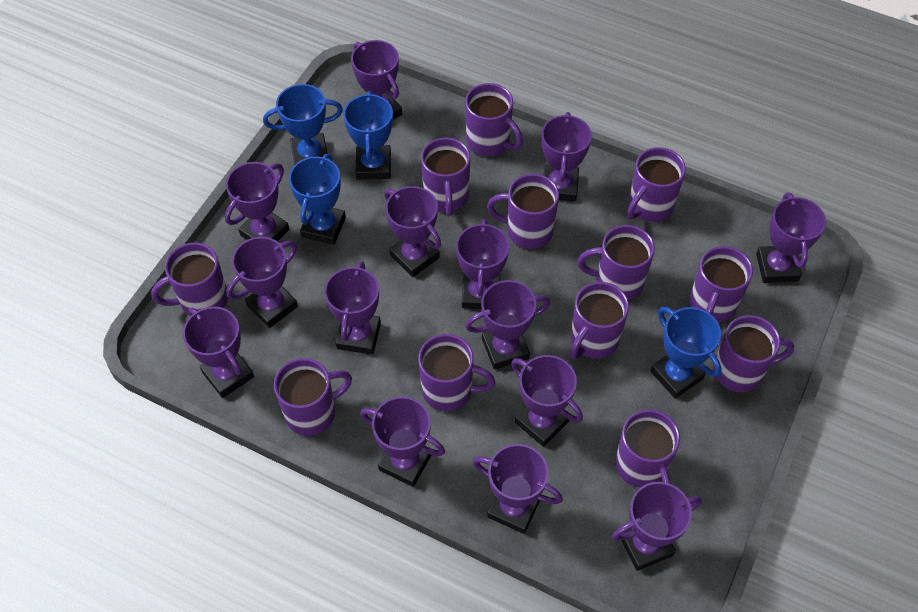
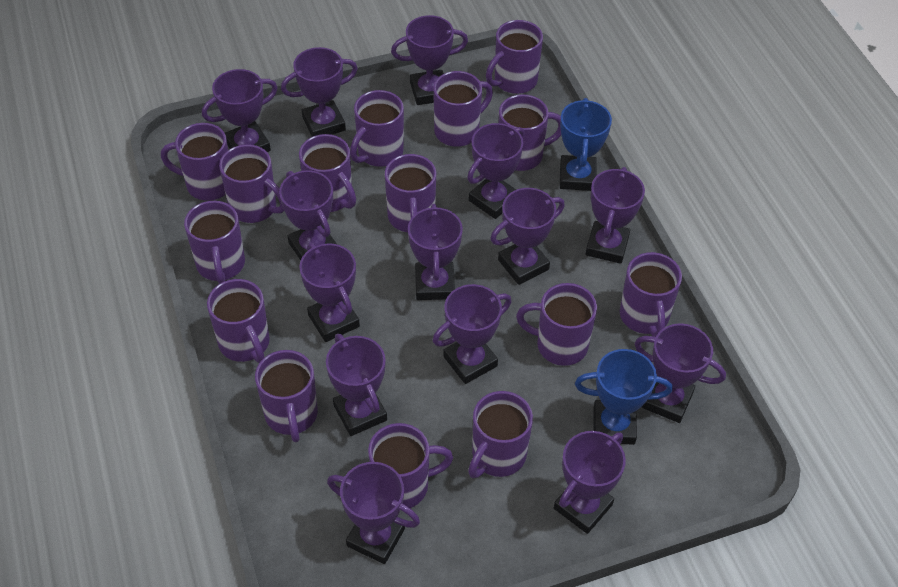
blue trophy: 4 -> 2
purple mug: 12 -> 15

